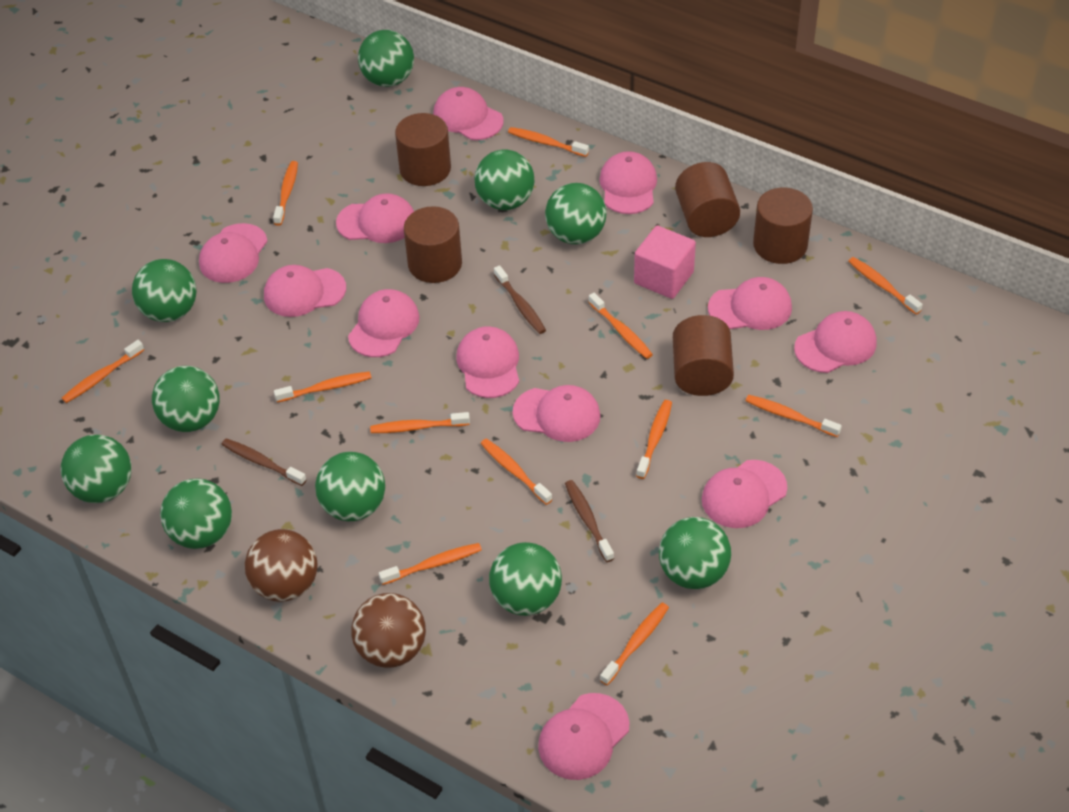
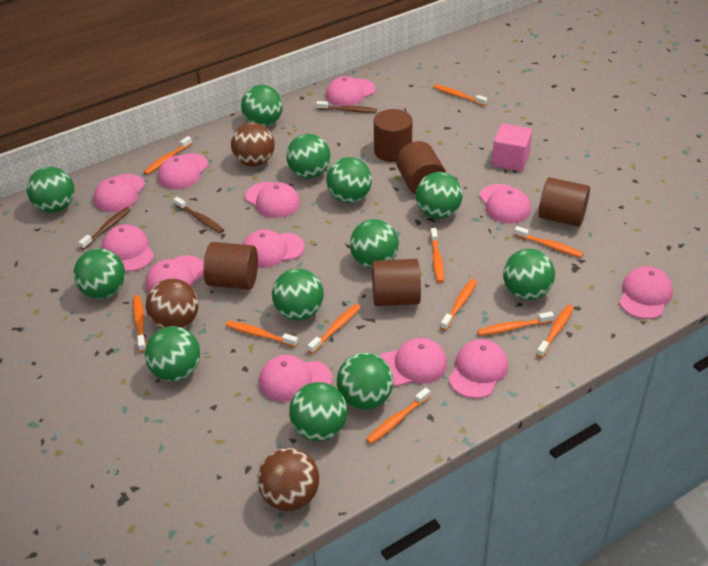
brown ball: 2 -> 3
green ball: 10 -> 12
orange toothbrush: 12 -> 11

